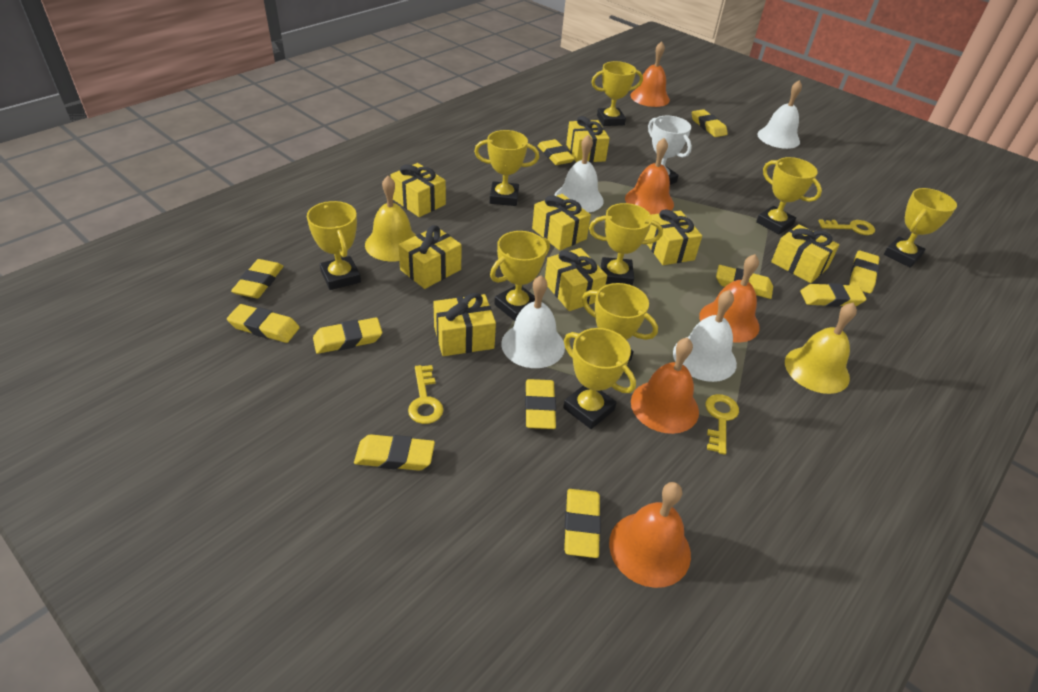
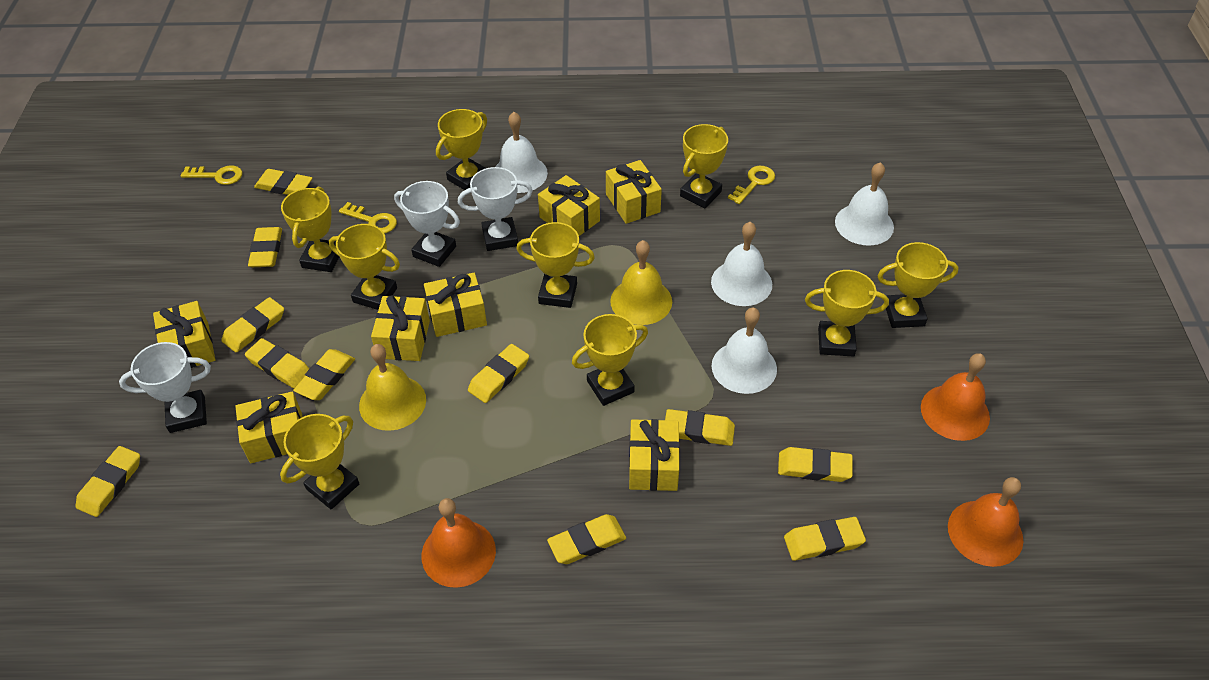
orange bell: 5 -> 3
white trophy: 1 -> 3
yellow gift: 8 -> 7

